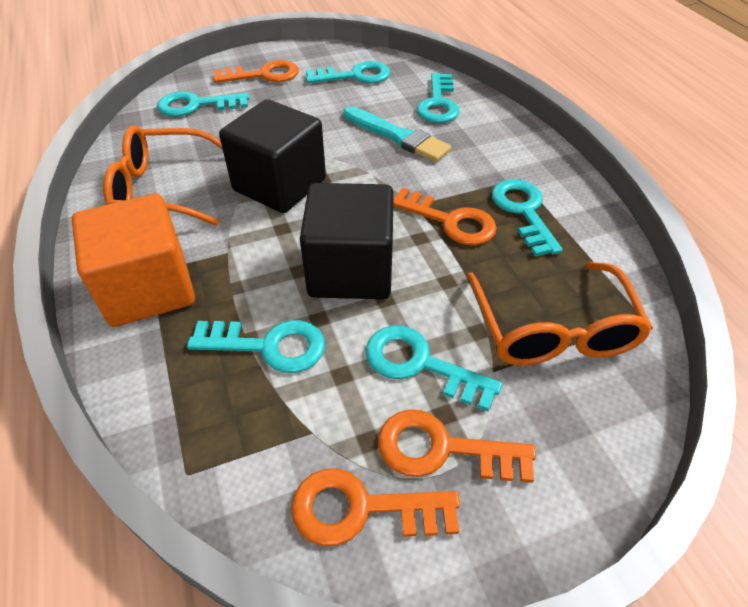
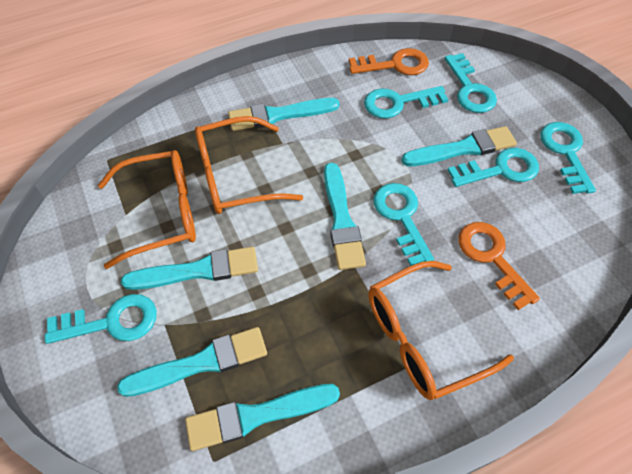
black cube: 2 -> 0
orange cube: 1 -> 0
orange glasses: 2 -> 3
orange key: 4 -> 2
turquoise brush: 1 -> 6

